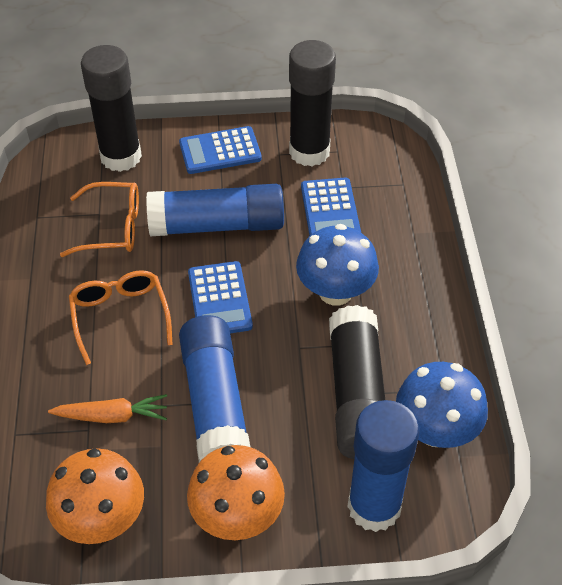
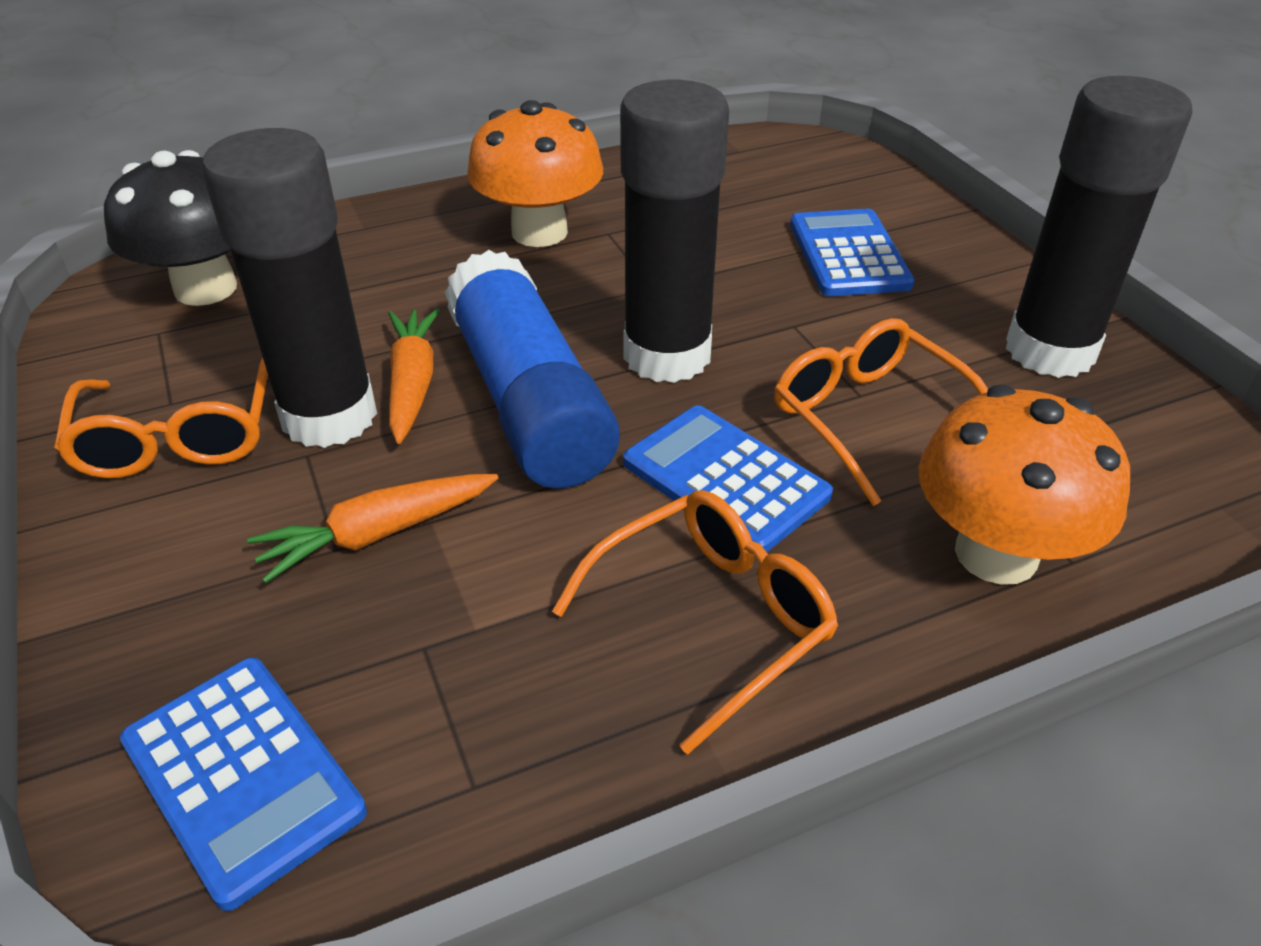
black mushroom: 0 -> 1
blue glue stick: 3 -> 1
blue mushroom: 2 -> 0
orange carrot: 1 -> 2
orange glasses: 2 -> 3

